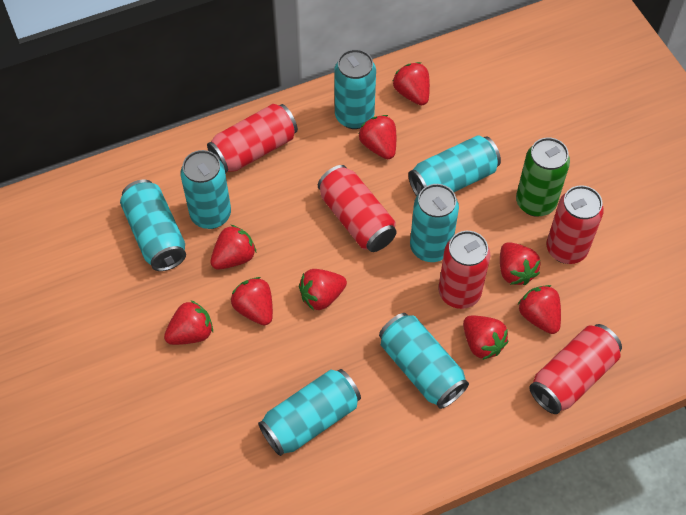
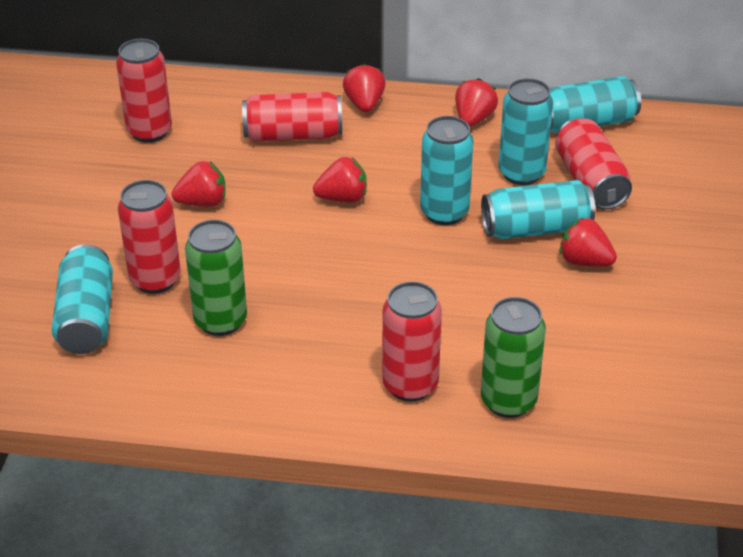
green can: 1 -> 2
red strawberry: 9 -> 5
turquoise can: 7 -> 5

